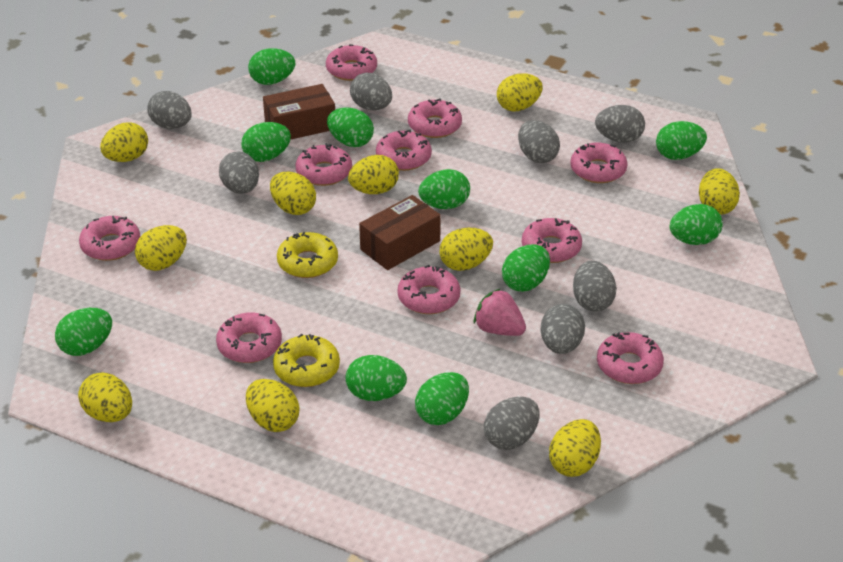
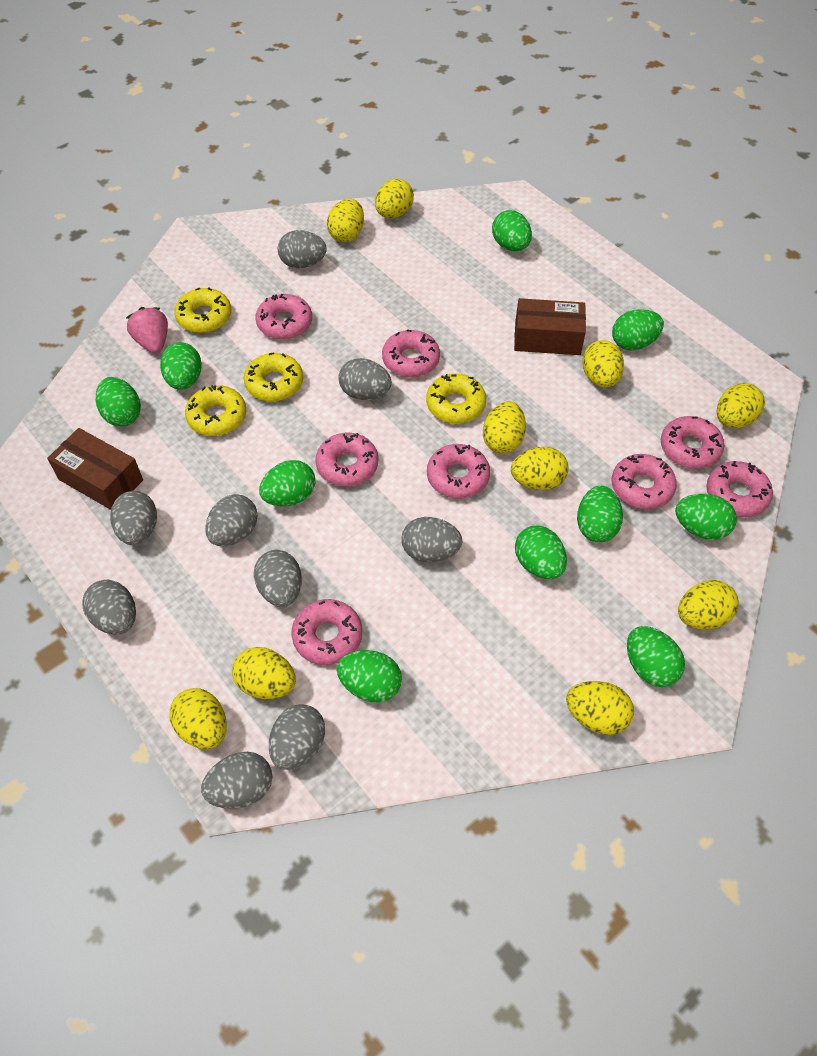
grey egg: 8 -> 9
pink donut: 10 -> 8
yellow donut: 2 -> 4

